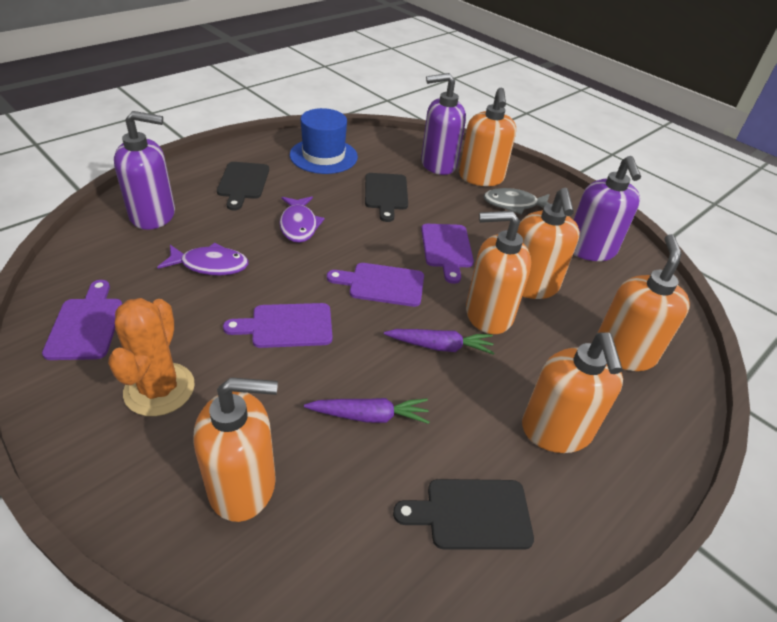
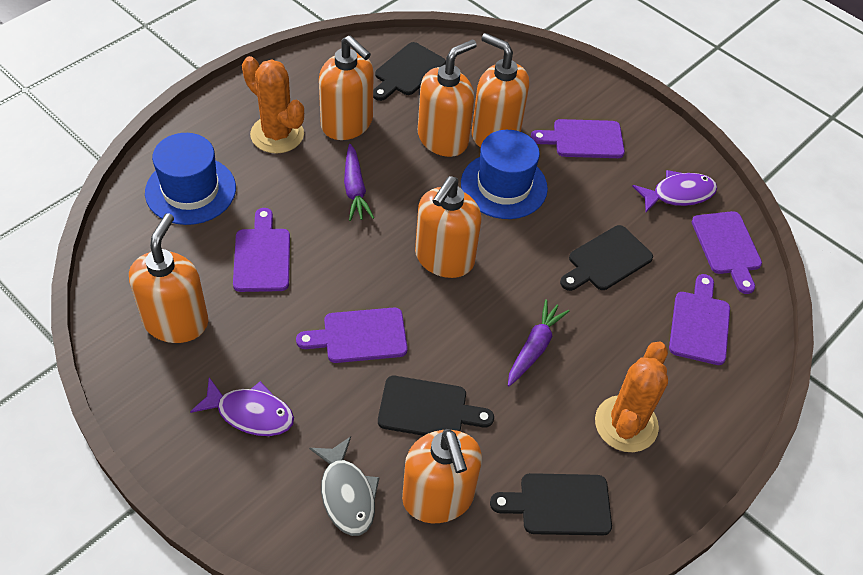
black cutting board: 3 -> 4
blue hat: 1 -> 2
orange cactus: 1 -> 2
purple cutting board: 4 -> 5
purple soap dispenser: 3 -> 0

